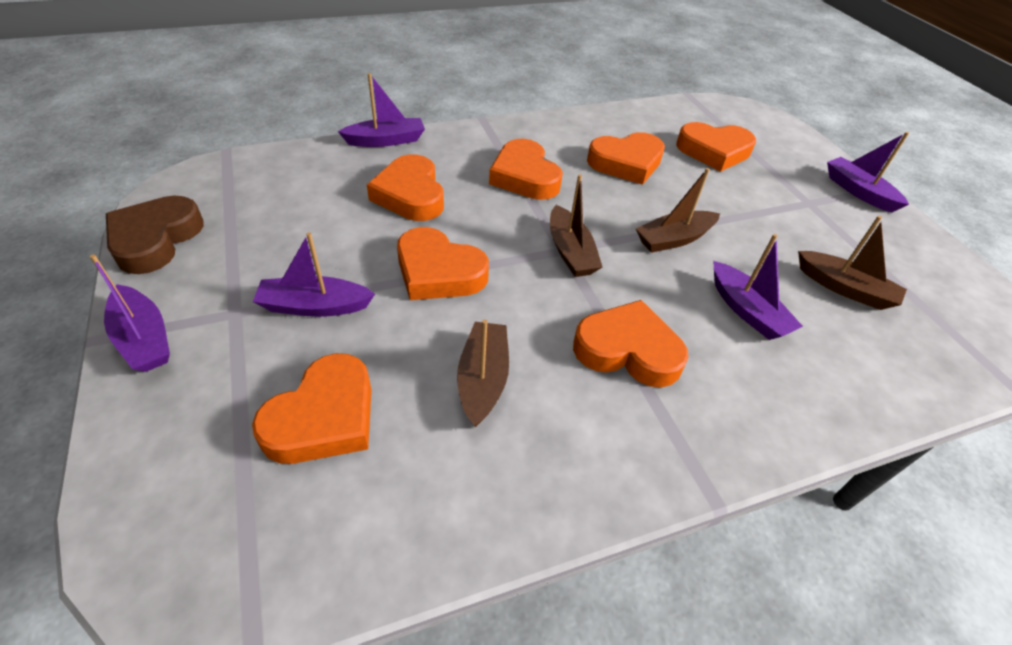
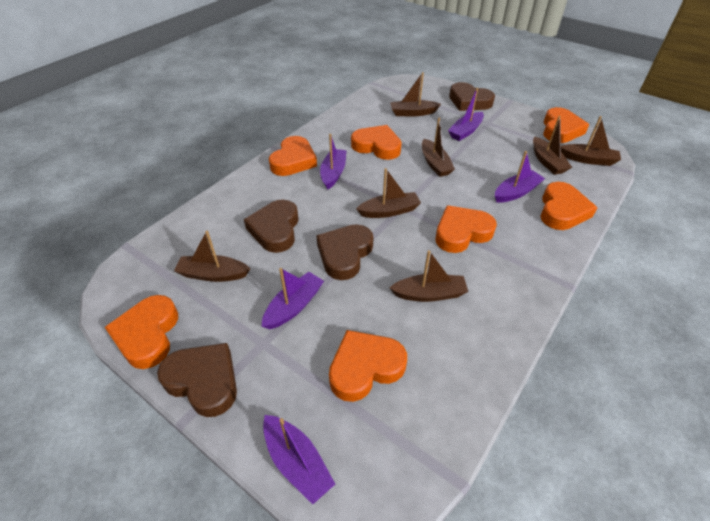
brown boat: 4 -> 7
brown heart: 1 -> 4

